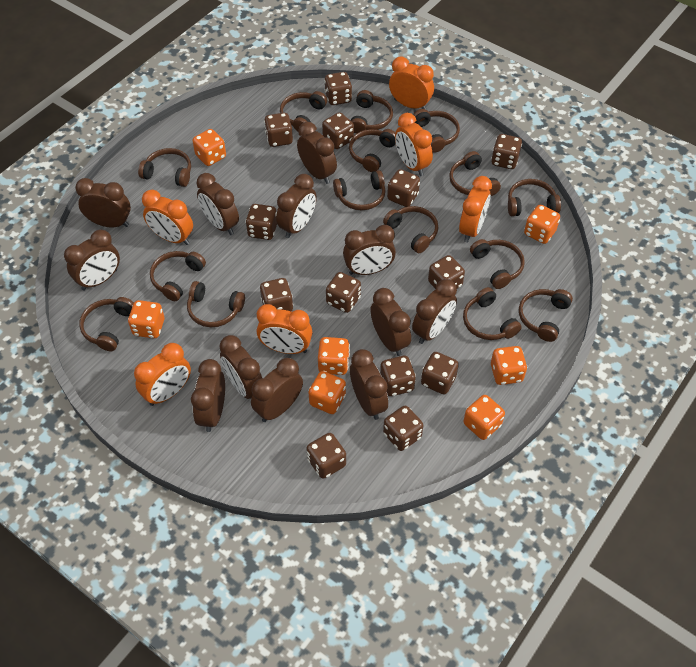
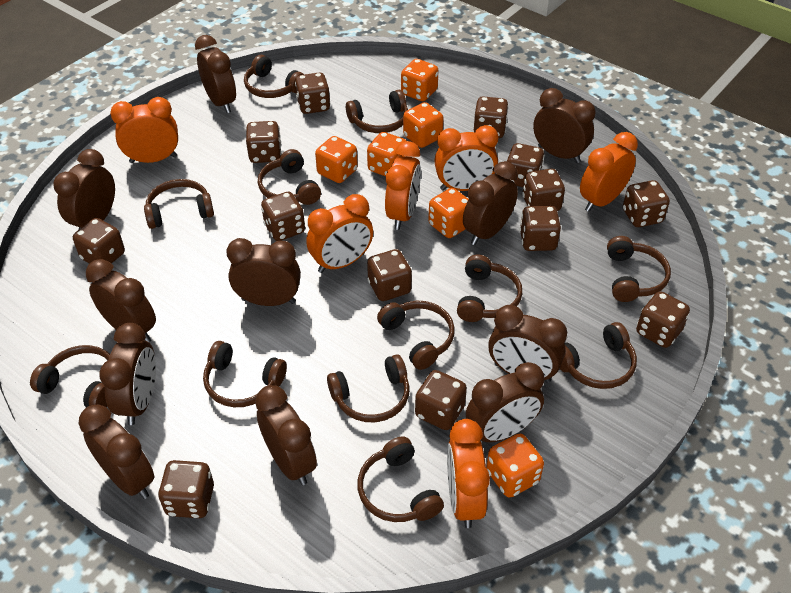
brown clock: 12 -> 11
brown headphones: 15 -> 12
orange dice: 7 -> 6

